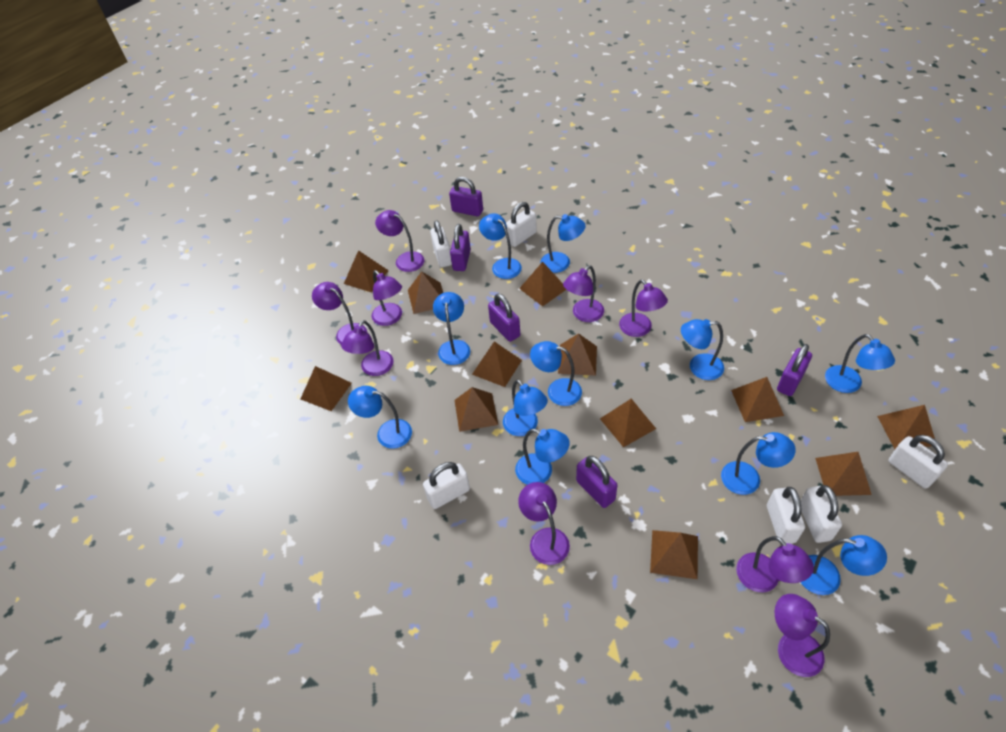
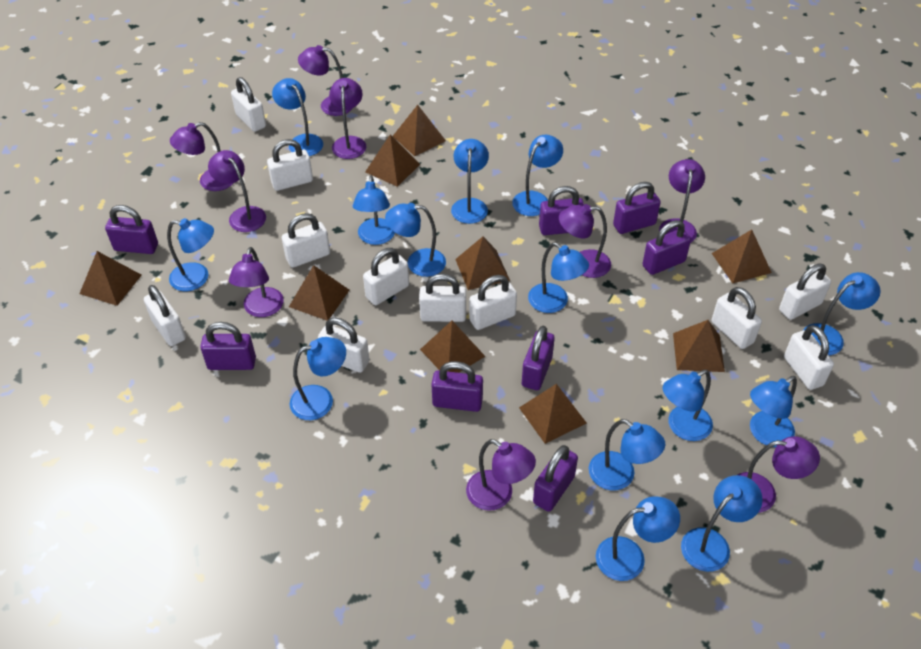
blue lamp: 11 -> 14
brown pyramid: 12 -> 9
purple padlock: 5 -> 8
white padlock: 6 -> 11

